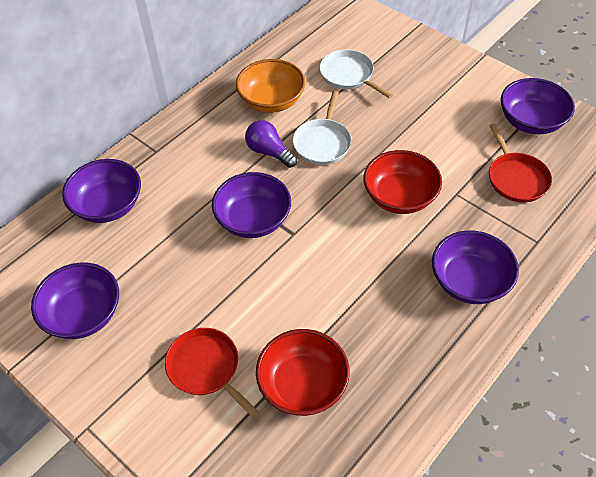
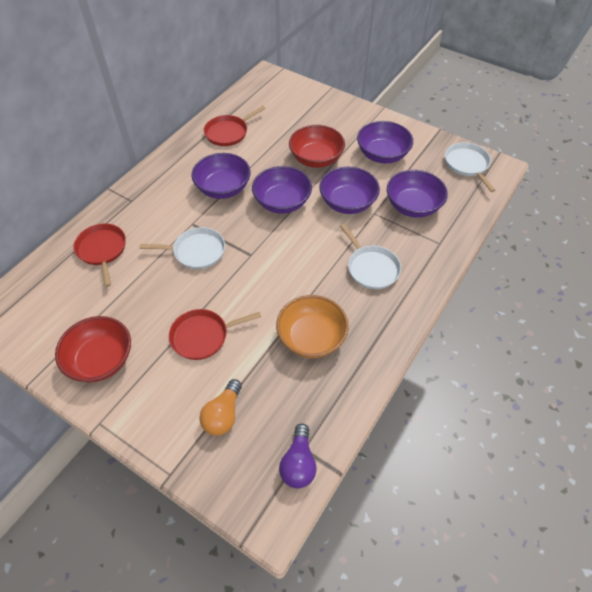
orange light bulb: 0 -> 1
red pan: 2 -> 3
white pan: 2 -> 3

